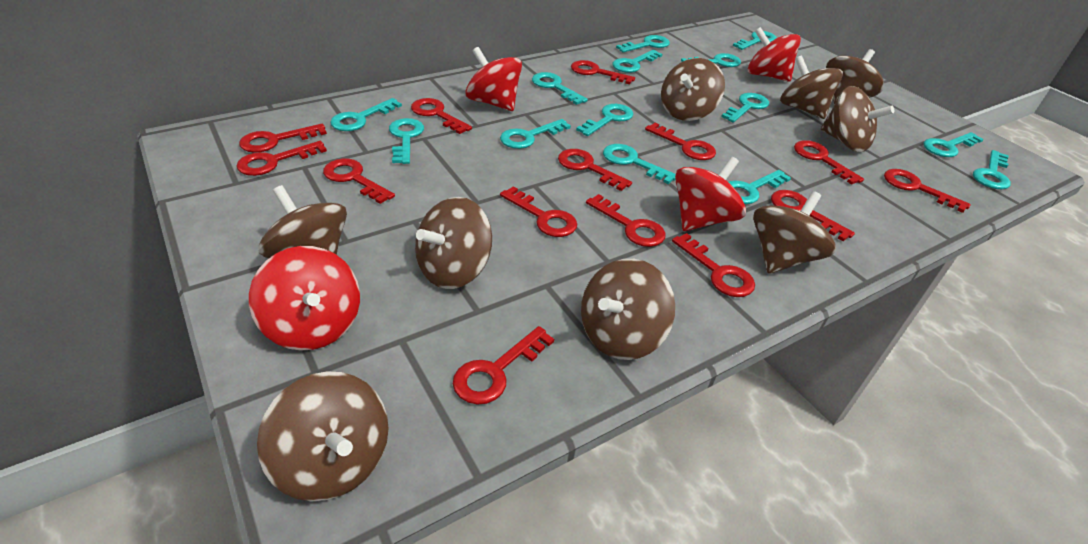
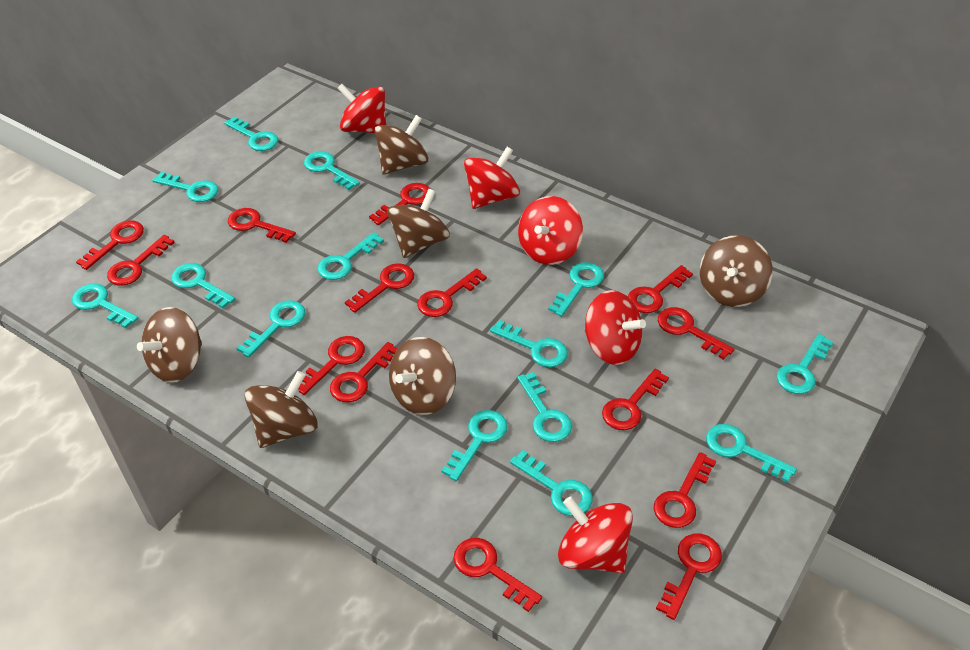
brown spinning top: 9 -> 6
red spinning top: 4 -> 5

